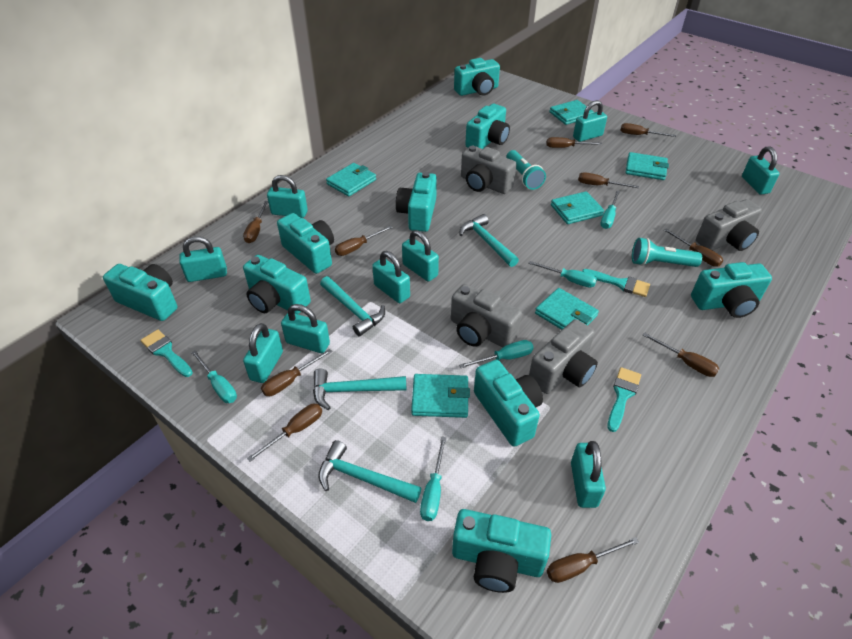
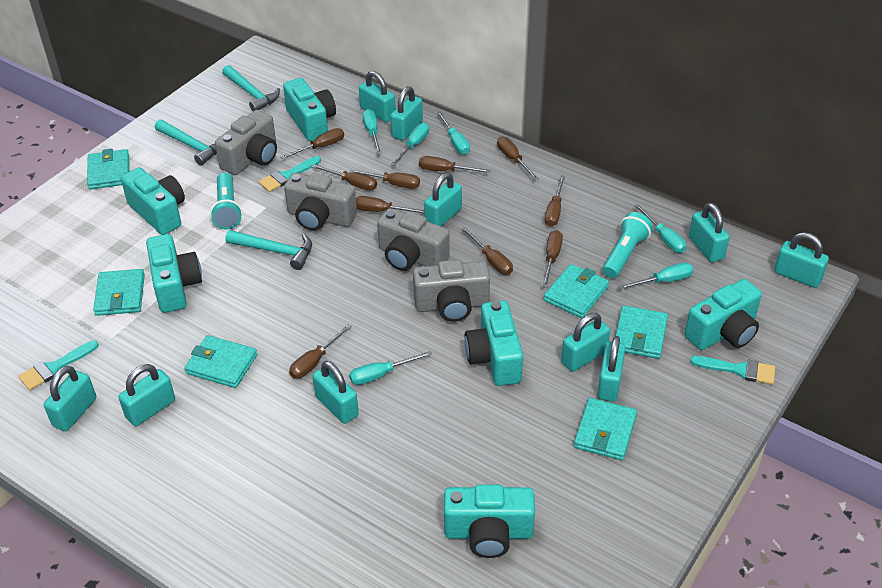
turquoise camera: 9 -> 6
turquoise hammer: 4 -> 3
turquoise padlock: 9 -> 10
turquoise screwdriver: 5 -> 6

